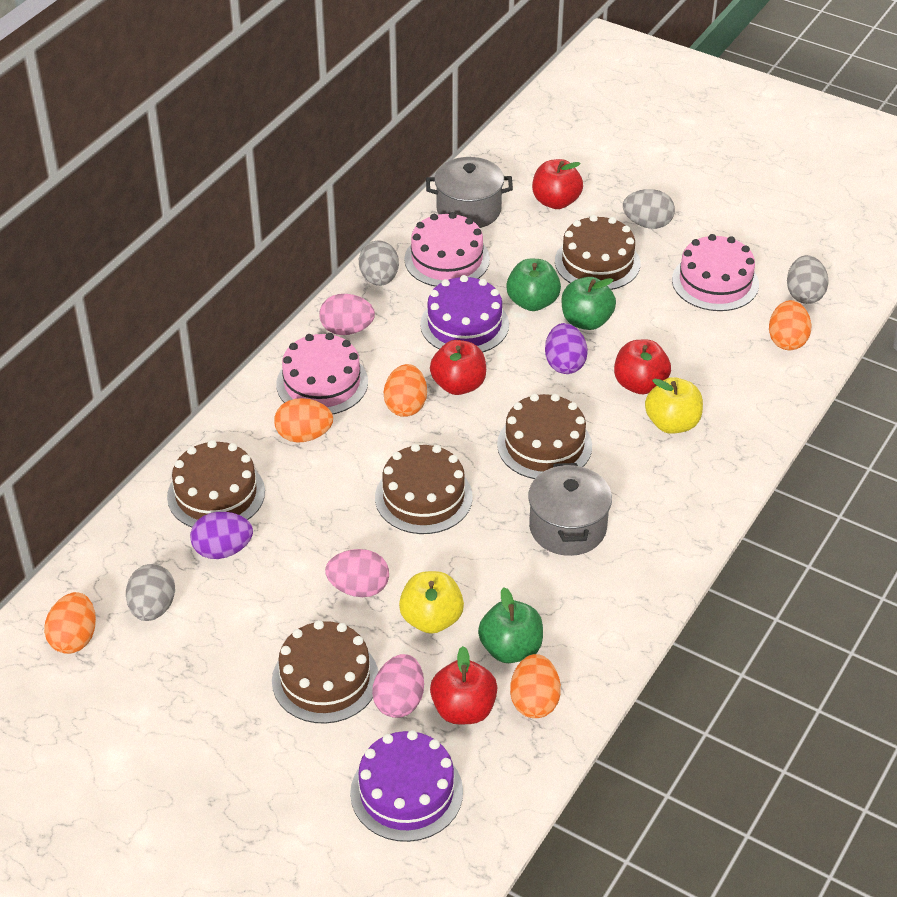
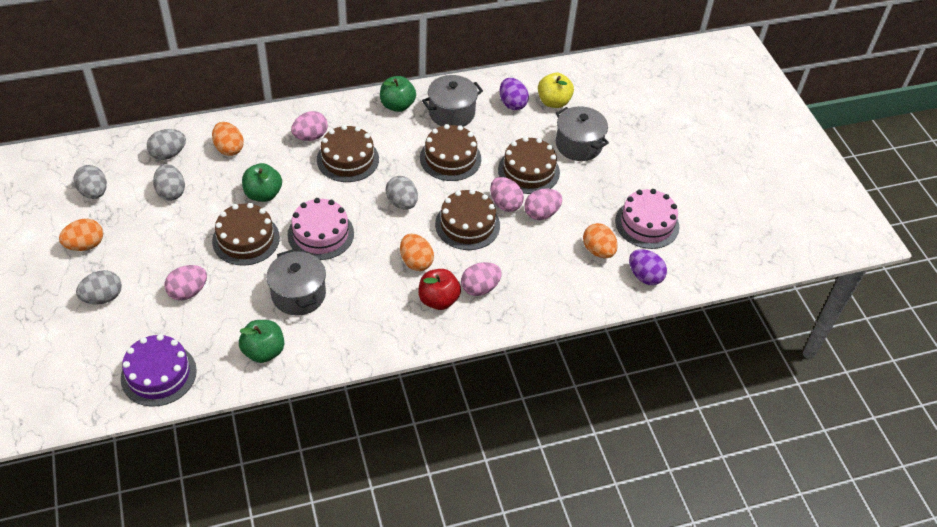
grey egg: 4 -> 5
grey pot: 2 -> 3
orange egg: 5 -> 4
pink cake: 3 -> 2
pink egg: 3 -> 5
purple cake: 2 -> 1
red apple: 4 -> 1
yellow apple: 2 -> 1

